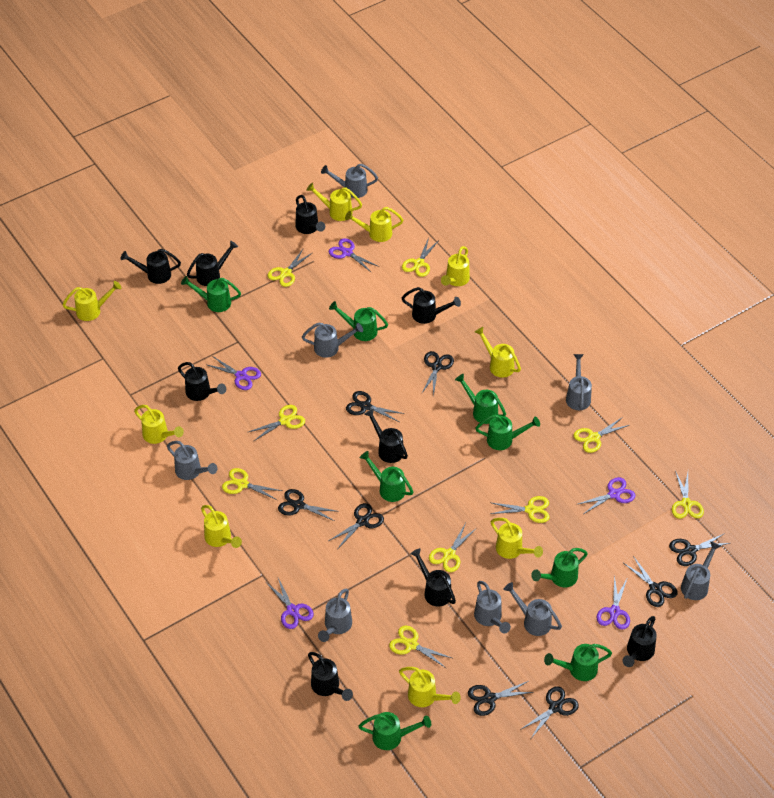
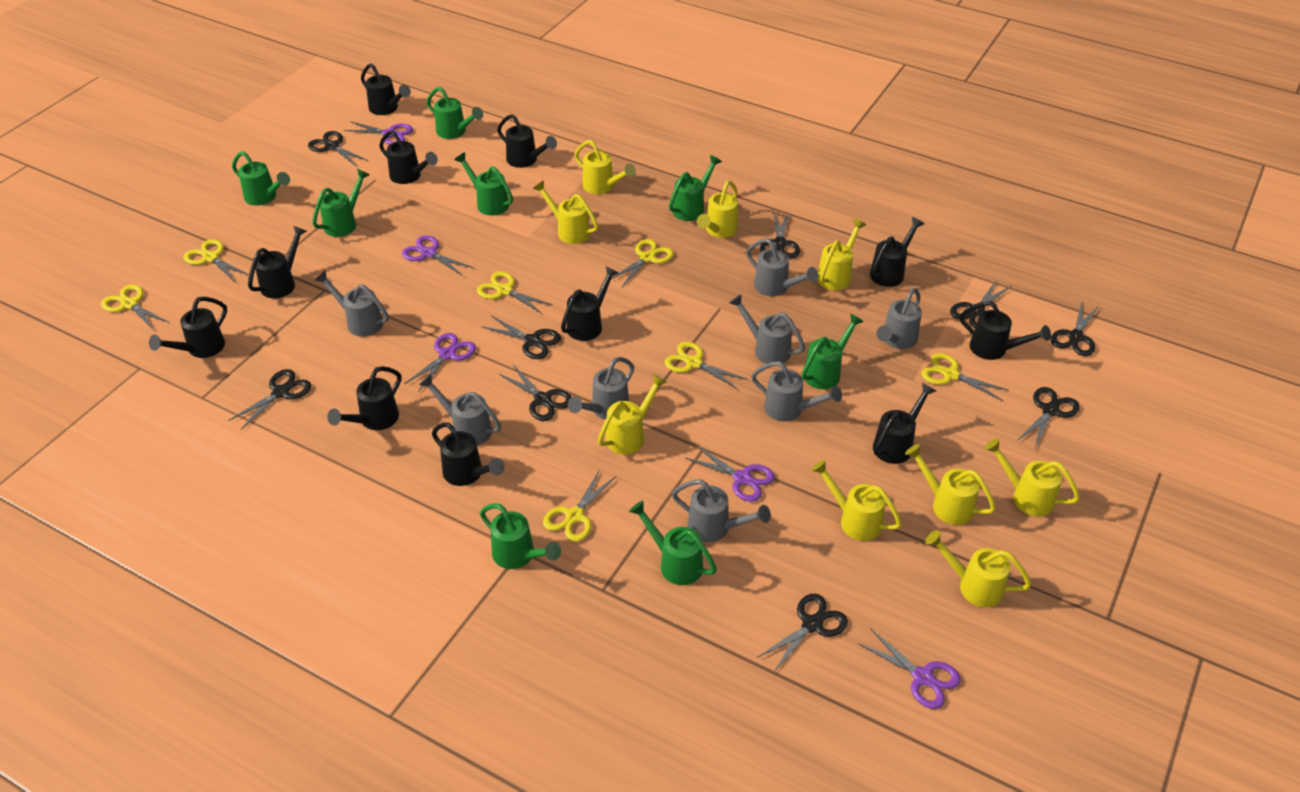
black scissors: 8 -> 9
black watering can: 9 -> 11
yellow scissors: 9 -> 7

